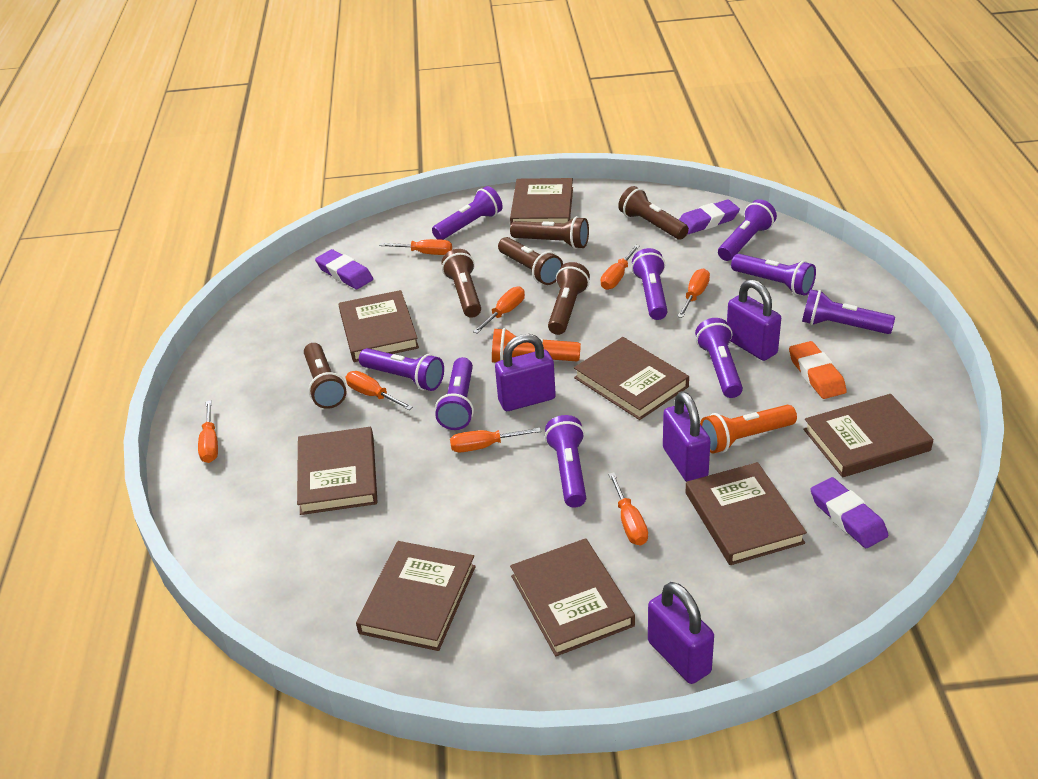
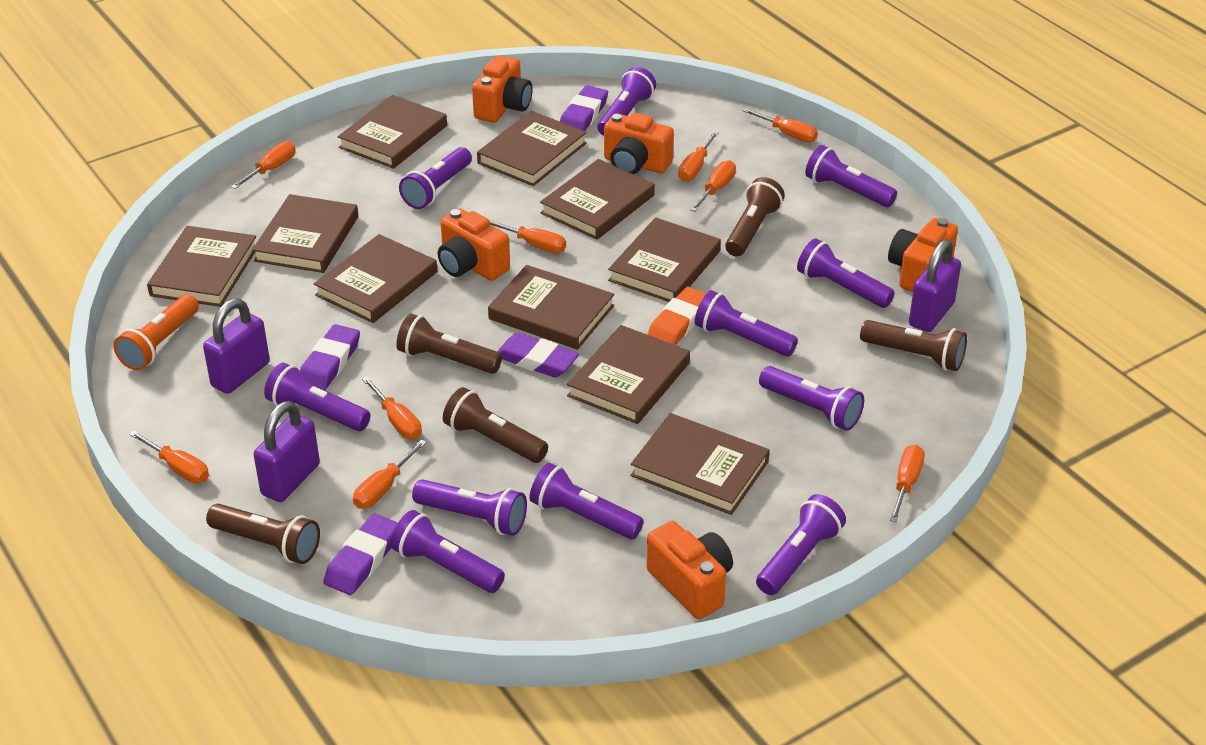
brown book: 8 -> 10
brown flashlight: 6 -> 5
orange camera: 0 -> 5
orange flashlight: 2 -> 1
orange screwdriver: 8 -> 9
purple eraser: 3 -> 4
purple flashlight: 9 -> 11
purple padlock: 4 -> 3

